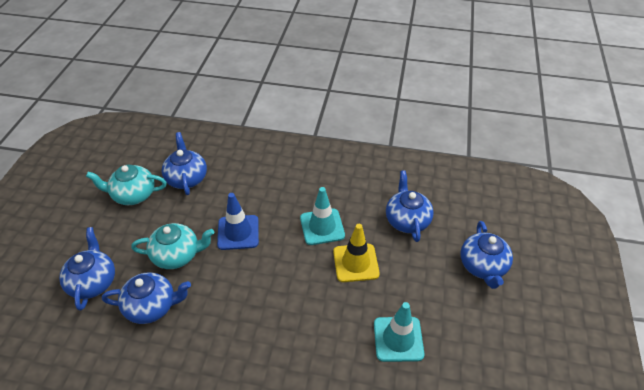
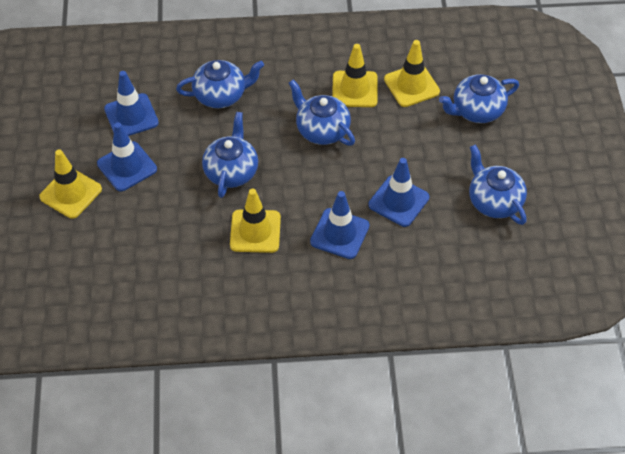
blue traffic cone: 1 -> 4
turquoise teapot: 2 -> 0
turquoise traffic cone: 2 -> 0
yellow traffic cone: 1 -> 4

